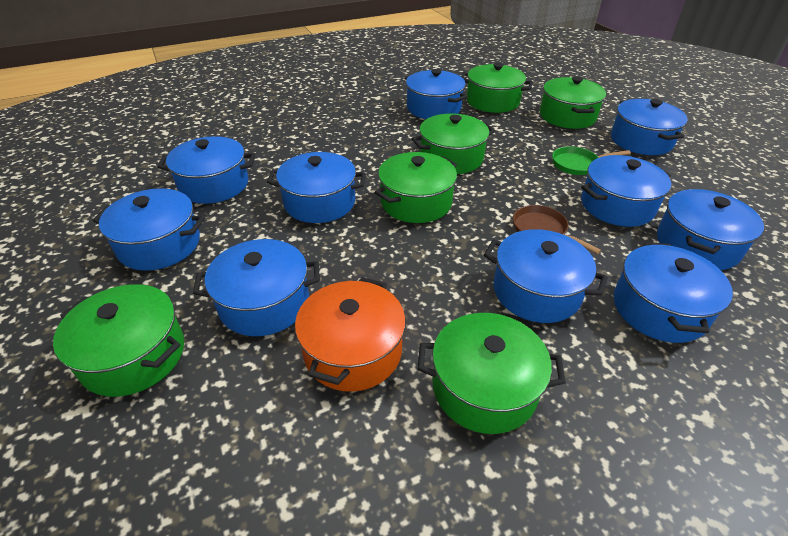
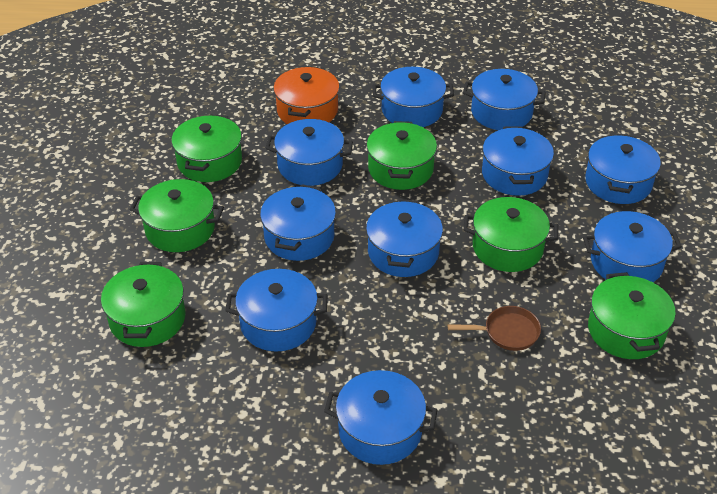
green pan: 1 -> 0

